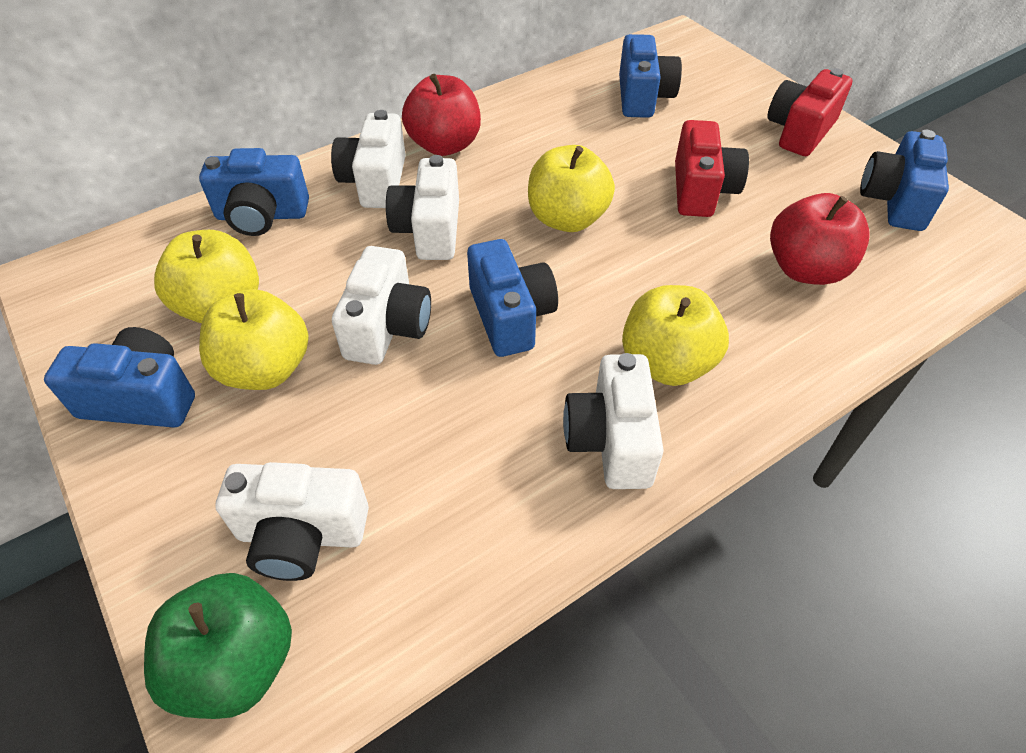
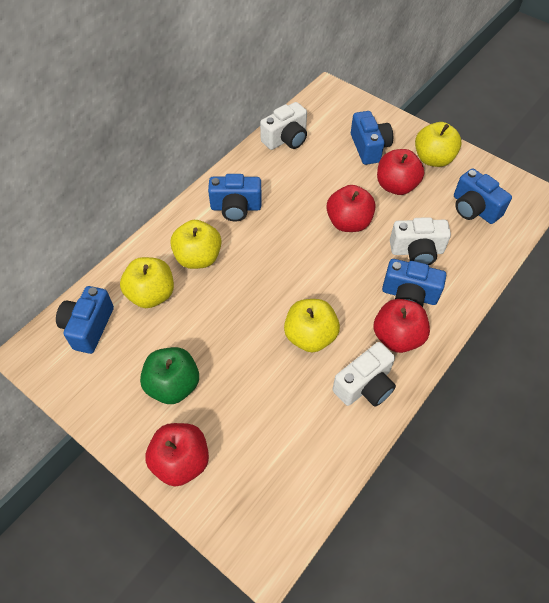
red apple: 2 -> 4
red camera: 2 -> 0
white camera: 5 -> 3

